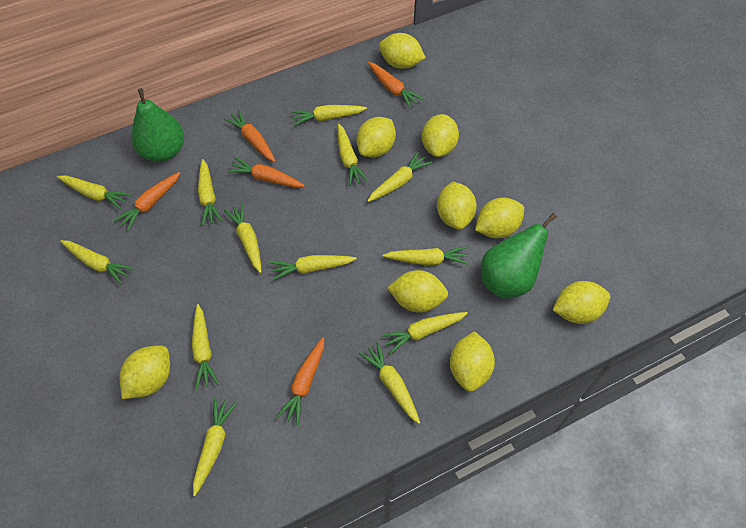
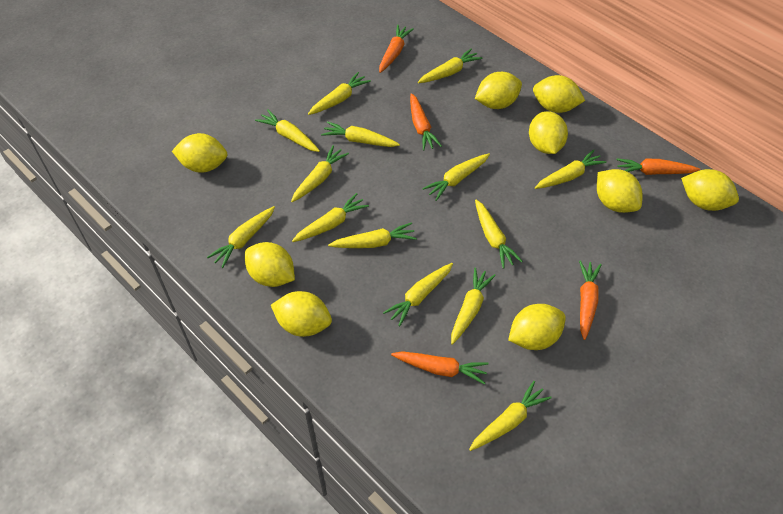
green pear: 2 -> 0
yellow carrot: 13 -> 14

